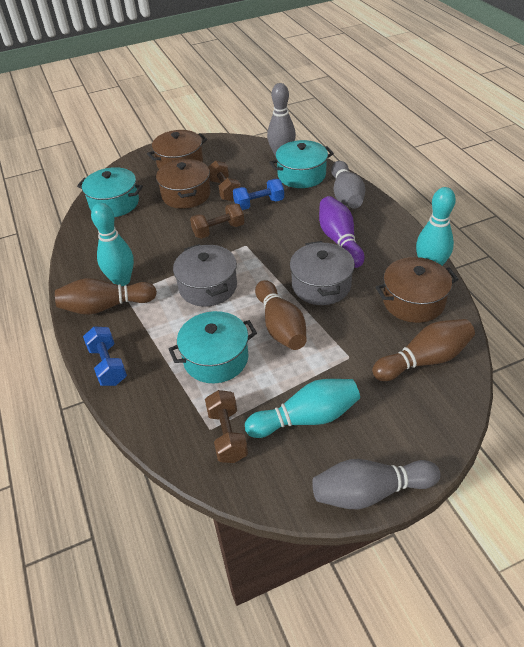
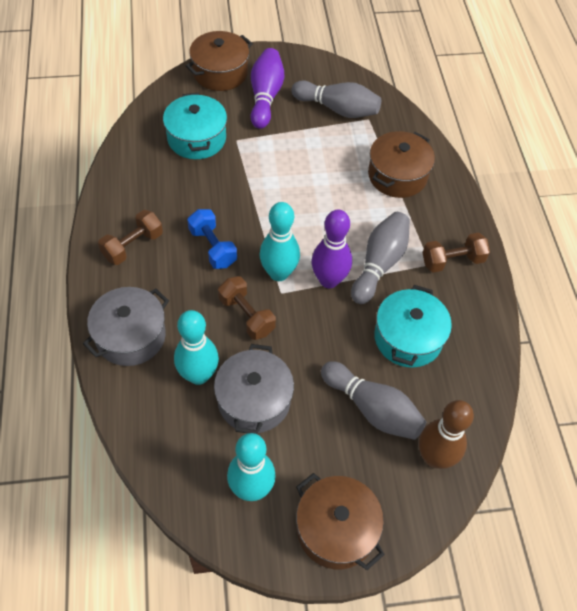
blue dumbbell: 2 -> 1
brown bowling pin: 3 -> 1
purple bowling pin: 1 -> 2
turquoise pot: 3 -> 2

